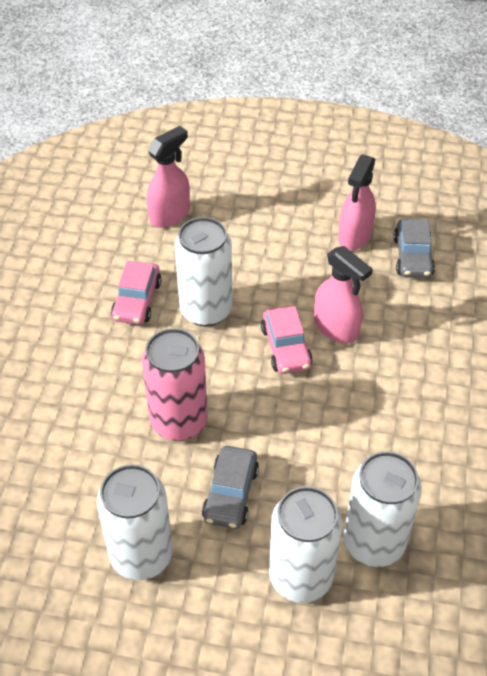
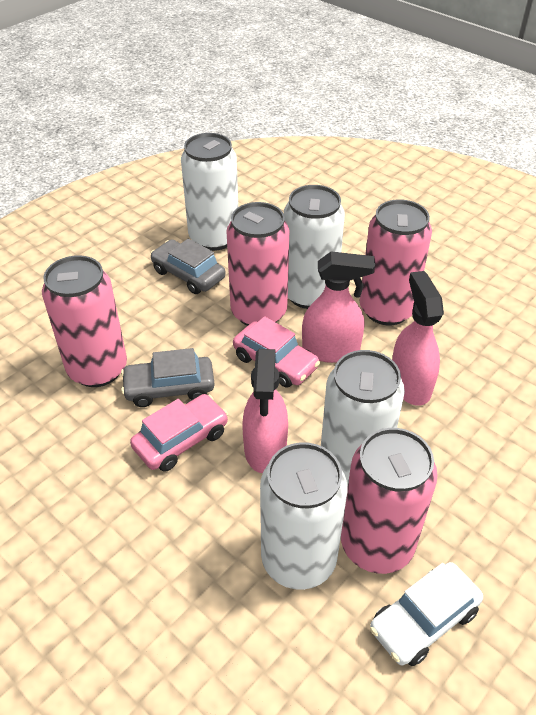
pink can: 1 -> 4
white car: 0 -> 1

